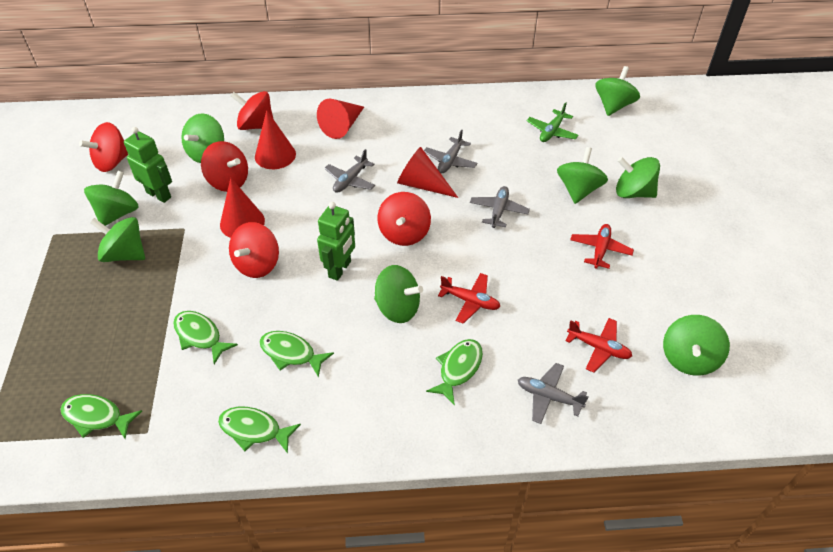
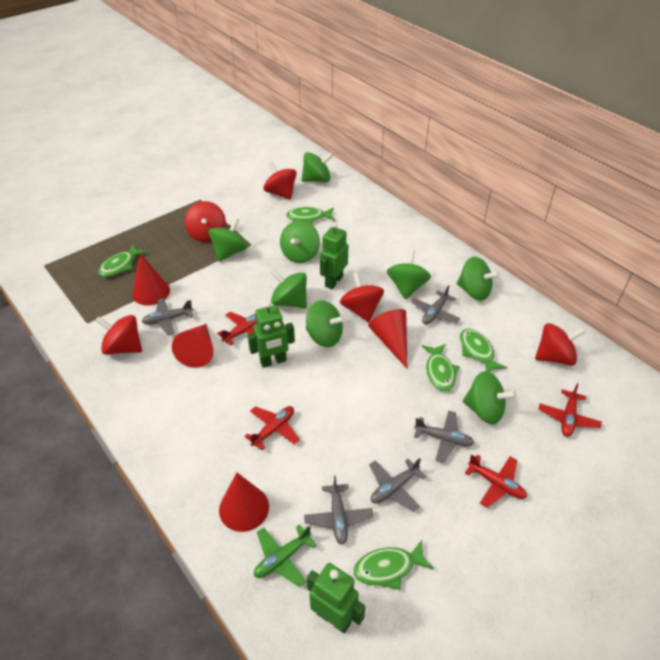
green robot: 2 -> 3
grey plane: 4 -> 5
red plane: 3 -> 4

